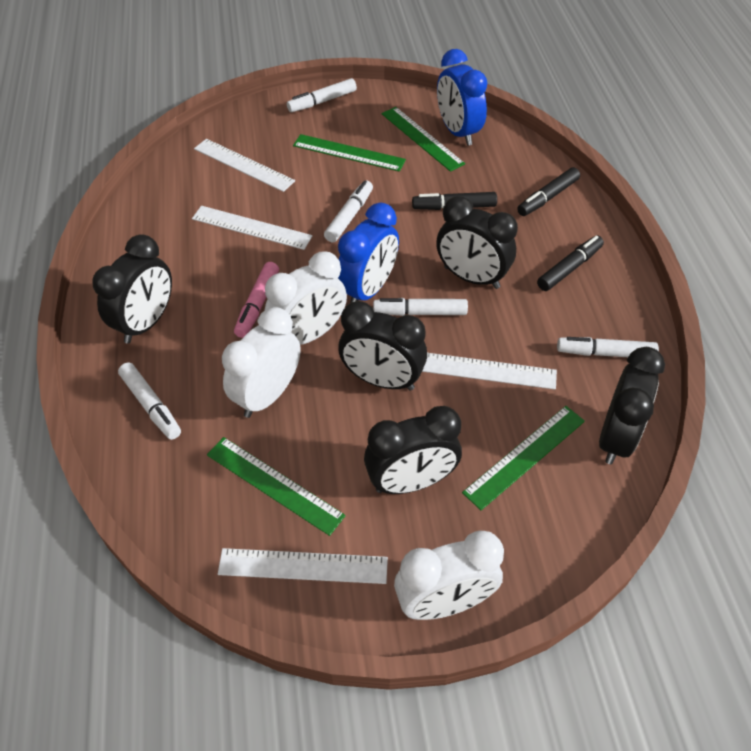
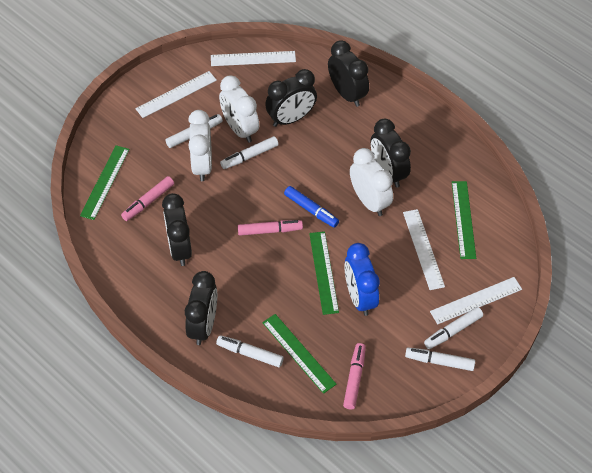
black marker: 3 -> 0
blue clock: 2 -> 1
blue marker: 0 -> 1
pink marker: 1 -> 3

